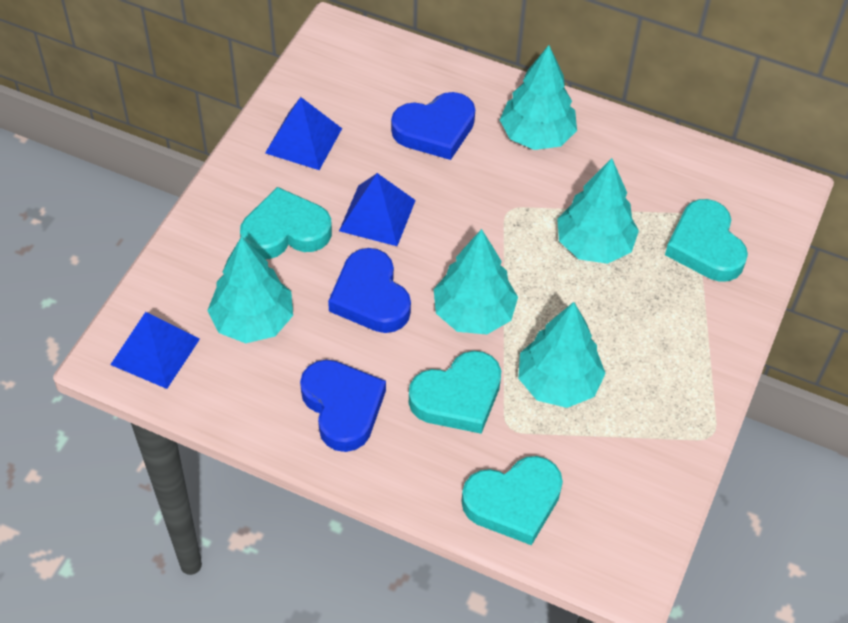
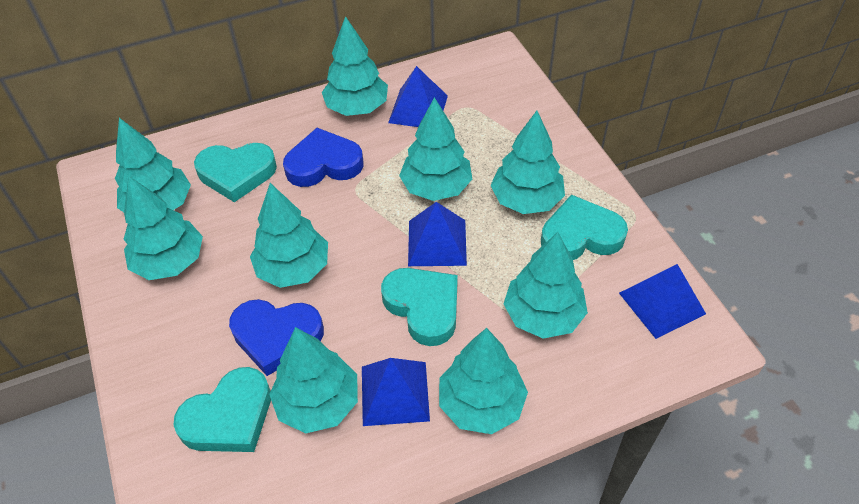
blue heart: 3 -> 2
blue pyramid: 3 -> 4
turquoise tree: 5 -> 9

